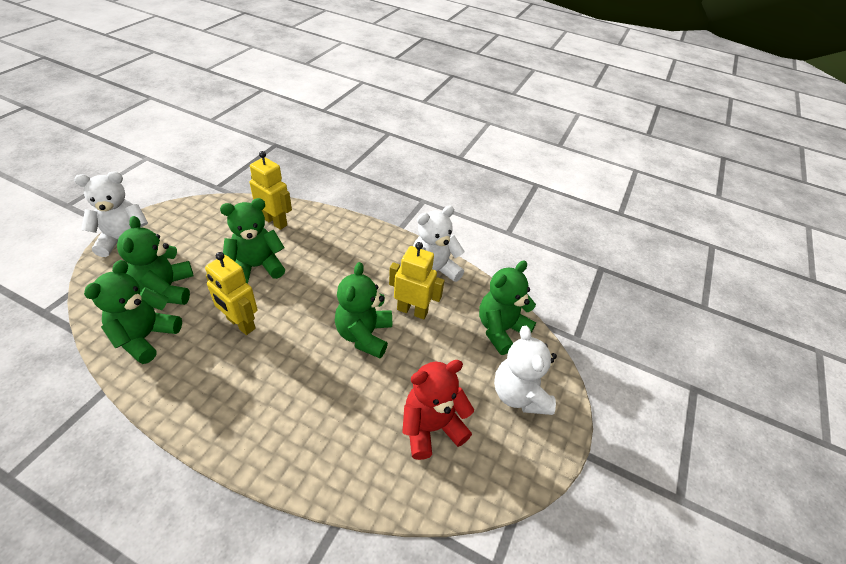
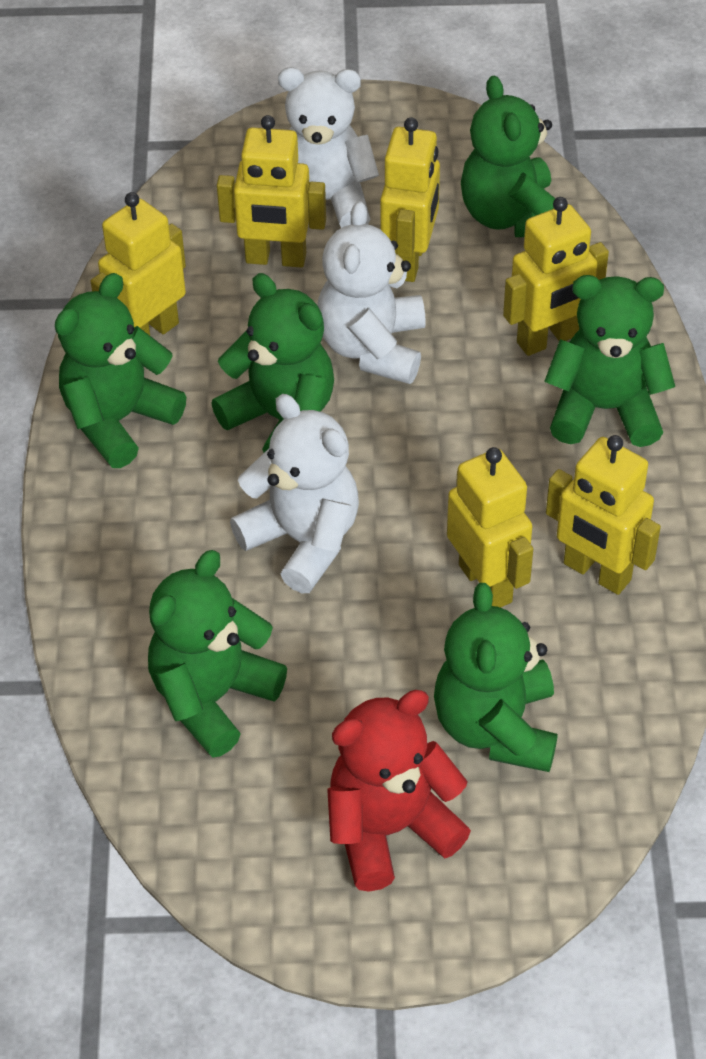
green teddy bear: 5 -> 6
yellow robot: 3 -> 6

